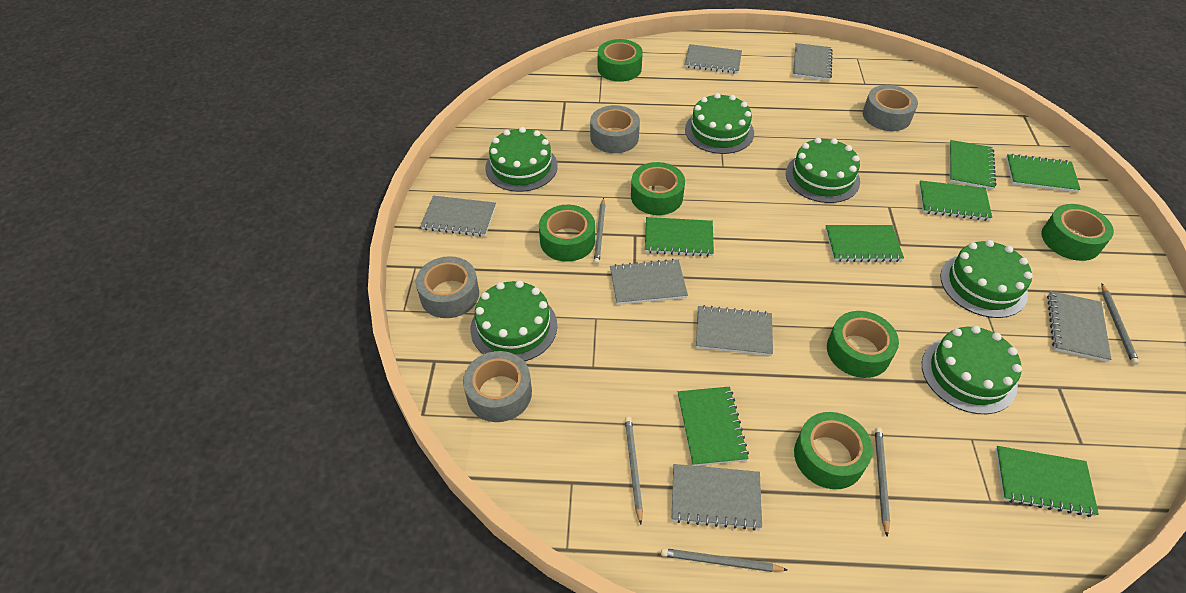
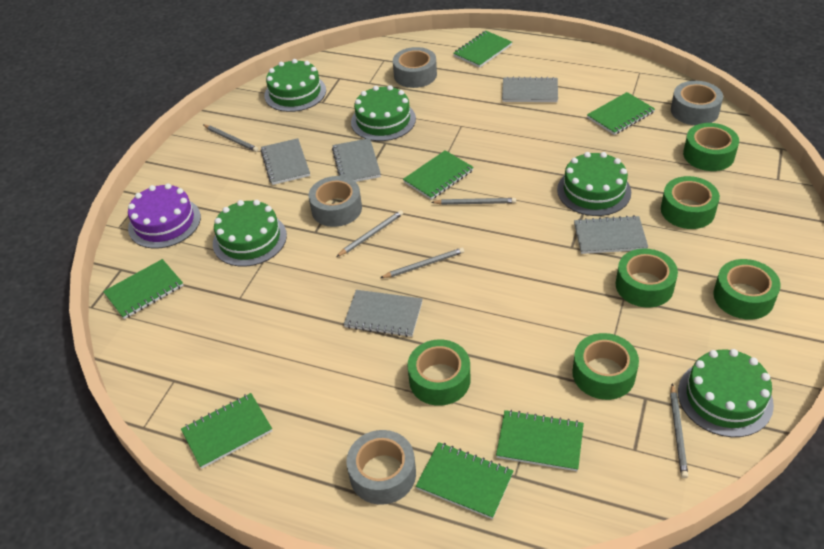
green cake: 6 -> 5
grey notebook: 7 -> 5
purple cake: 0 -> 1

